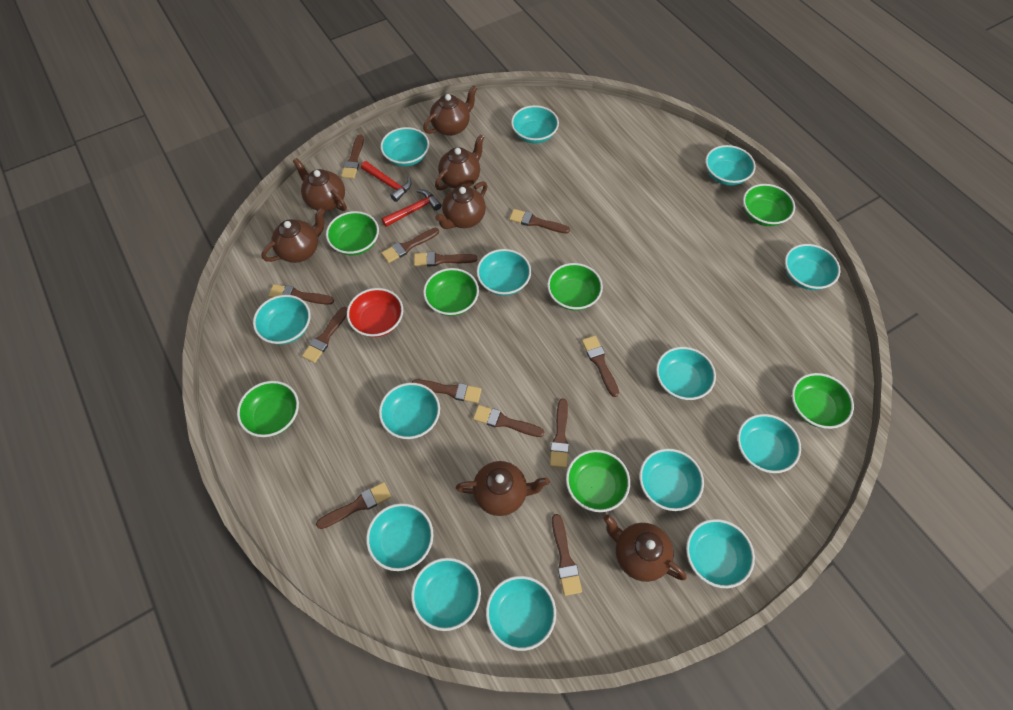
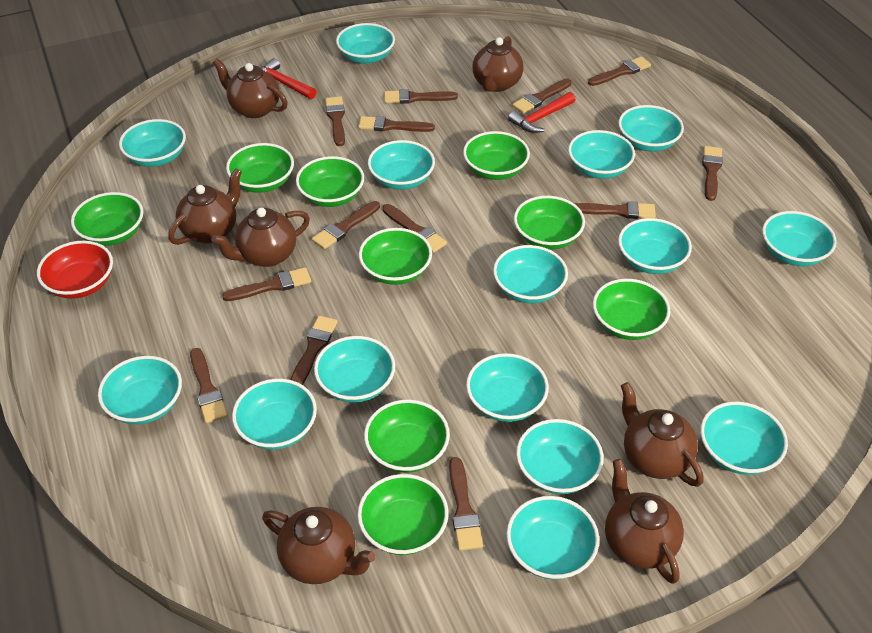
brown brush: 12 -> 13
green bowl: 7 -> 9
turquoise bowl: 14 -> 15

